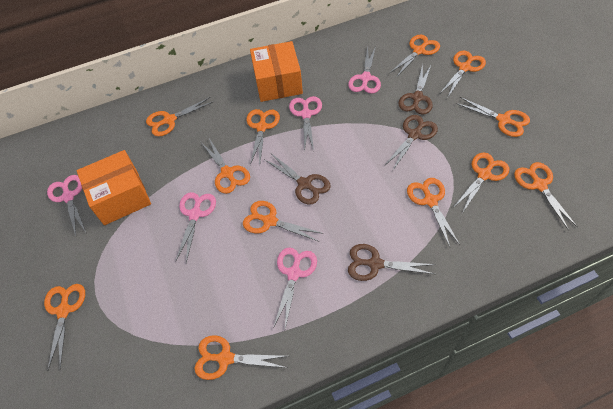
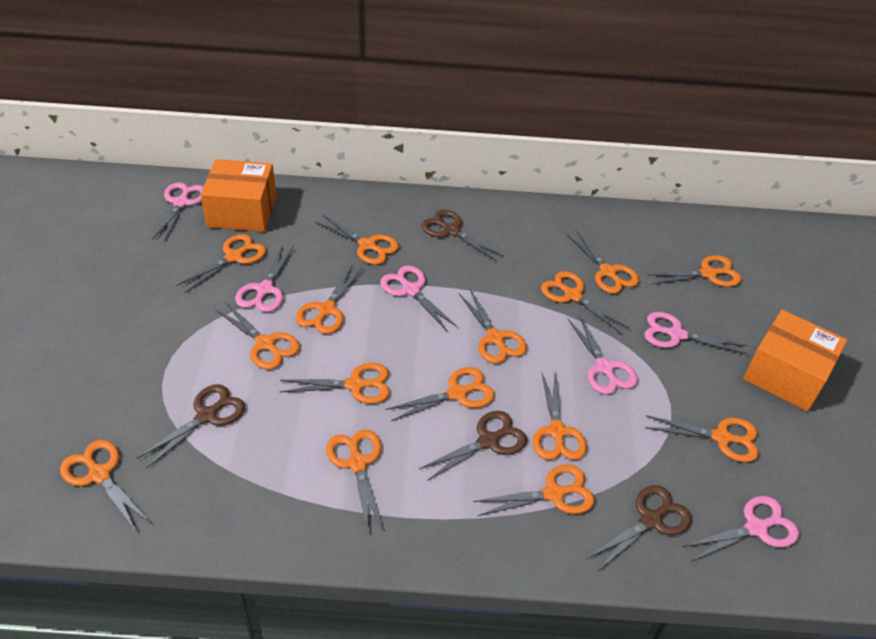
orange scissors: 12 -> 15
pink scissors: 5 -> 6

